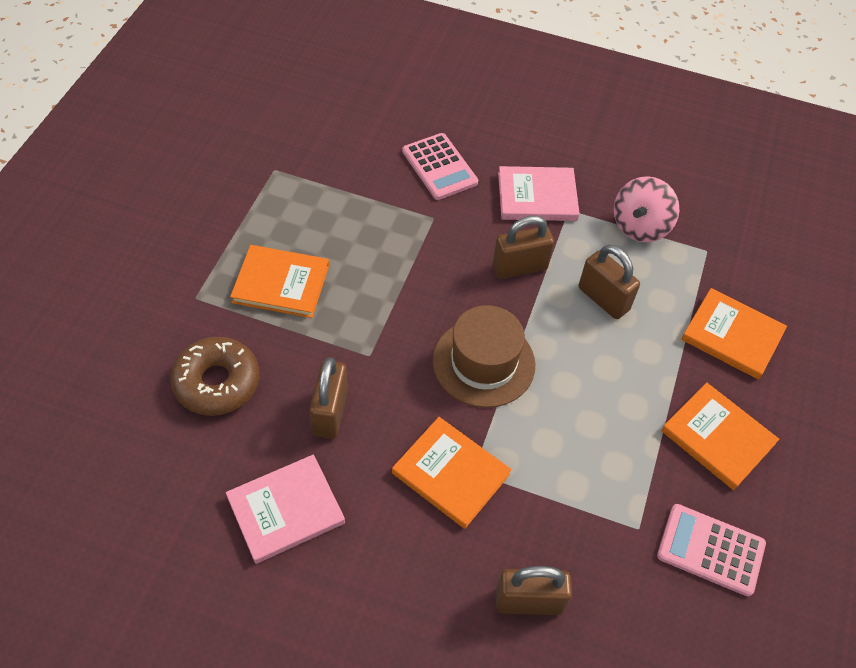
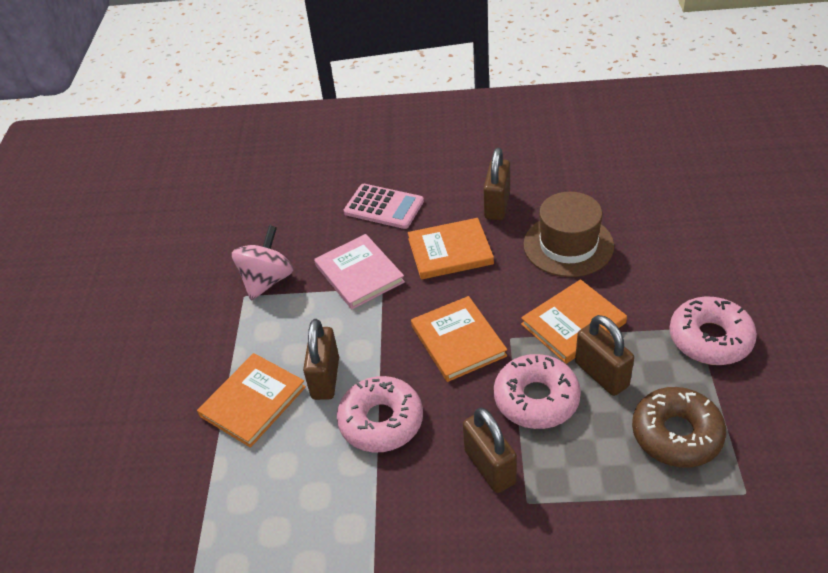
pink book: 2 -> 1
pink calculator: 2 -> 1
pink donut: 0 -> 3

